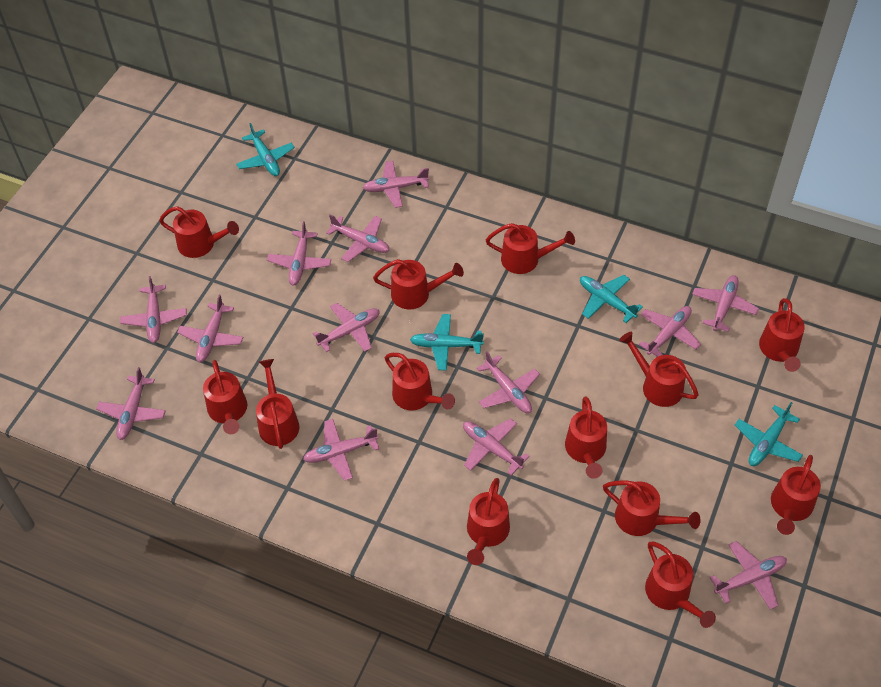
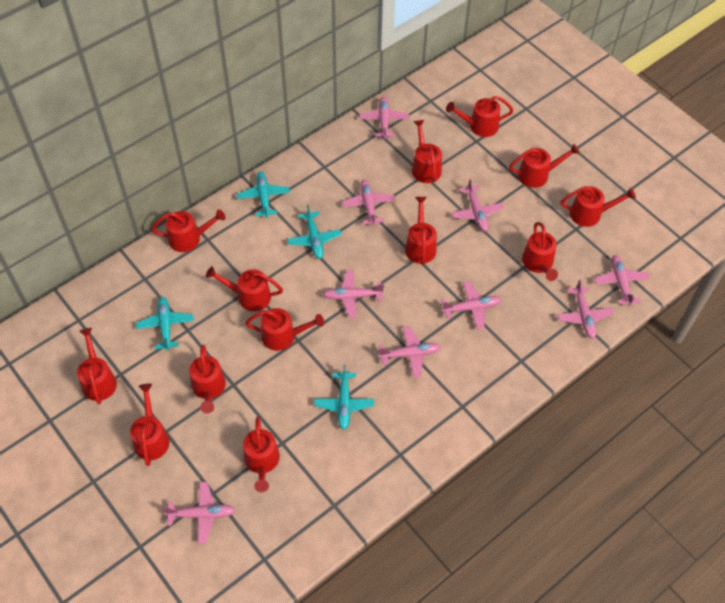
pink plane: 13 -> 9

